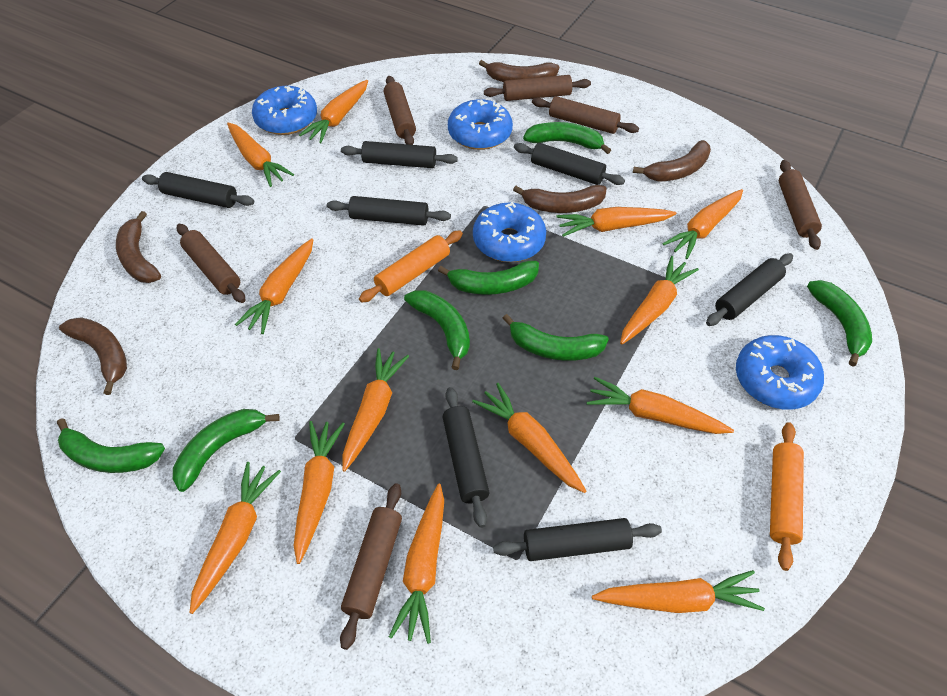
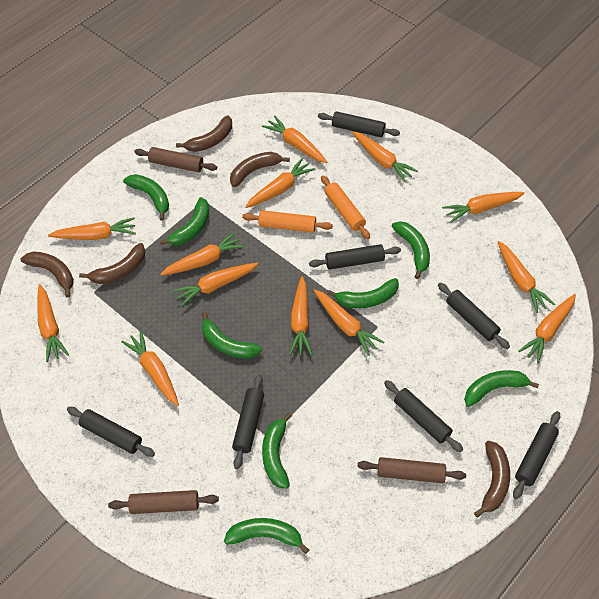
blue donut: 4 -> 0
brown rolling pin: 6 -> 3
green banana: 7 -> 8

